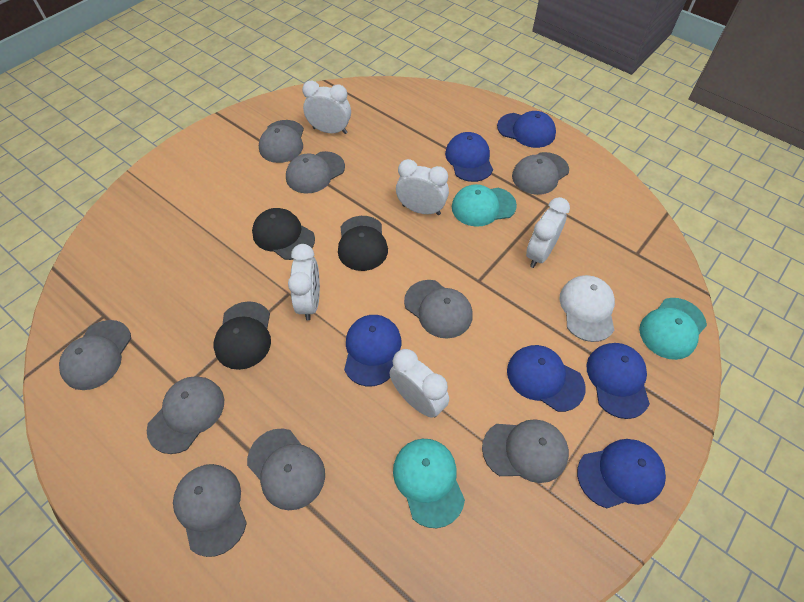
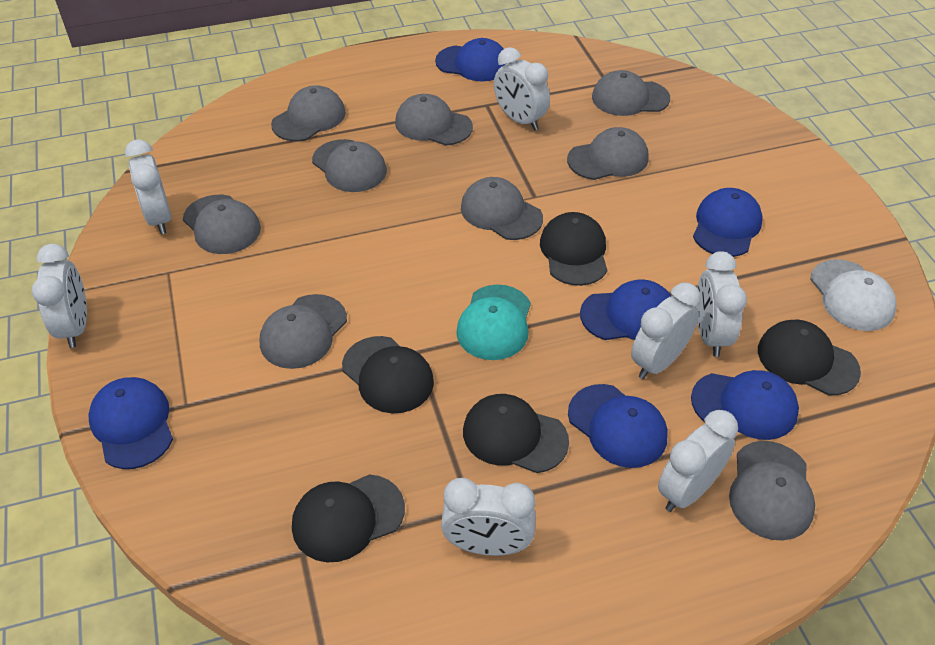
black cap: 3 -> 5
turquoise cap: 3 -> 1
white clock: 5 -> 7

